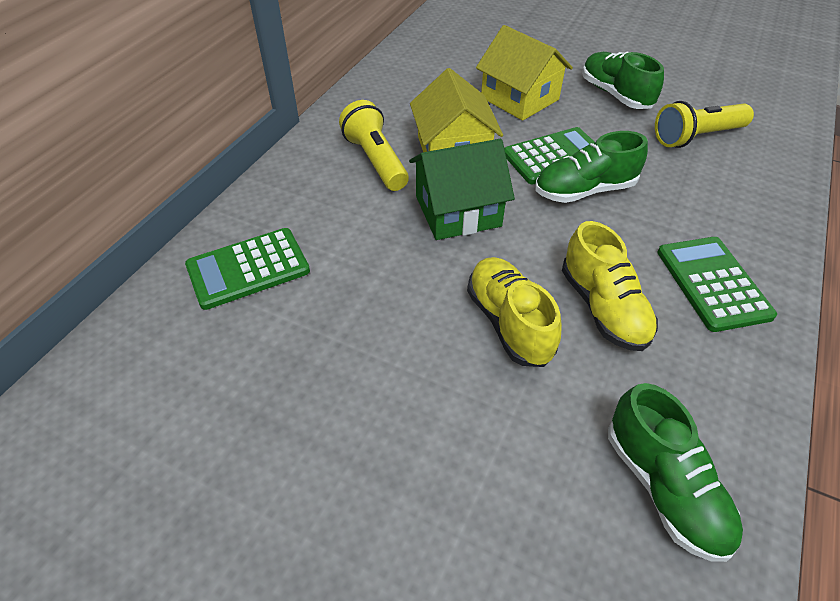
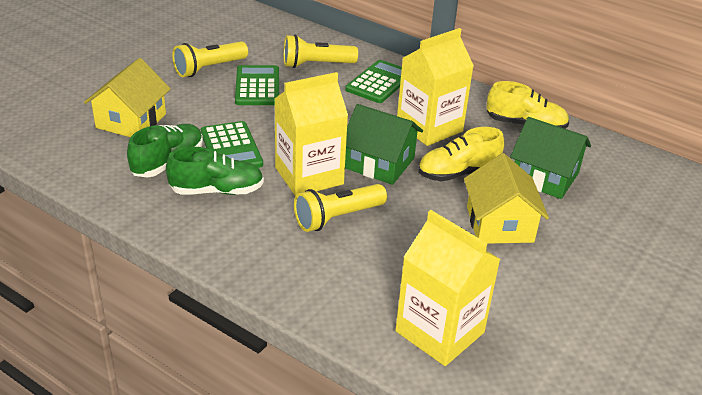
green house: 1 -> 2
green shoe: 3 -> 2
yellow carton: 0 -> 3
yellow flashlight: 2 -> 3

